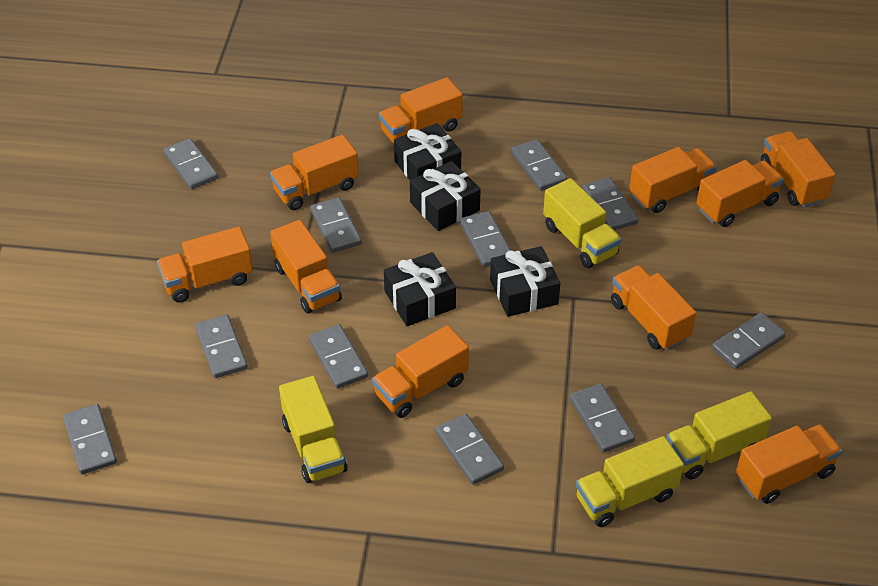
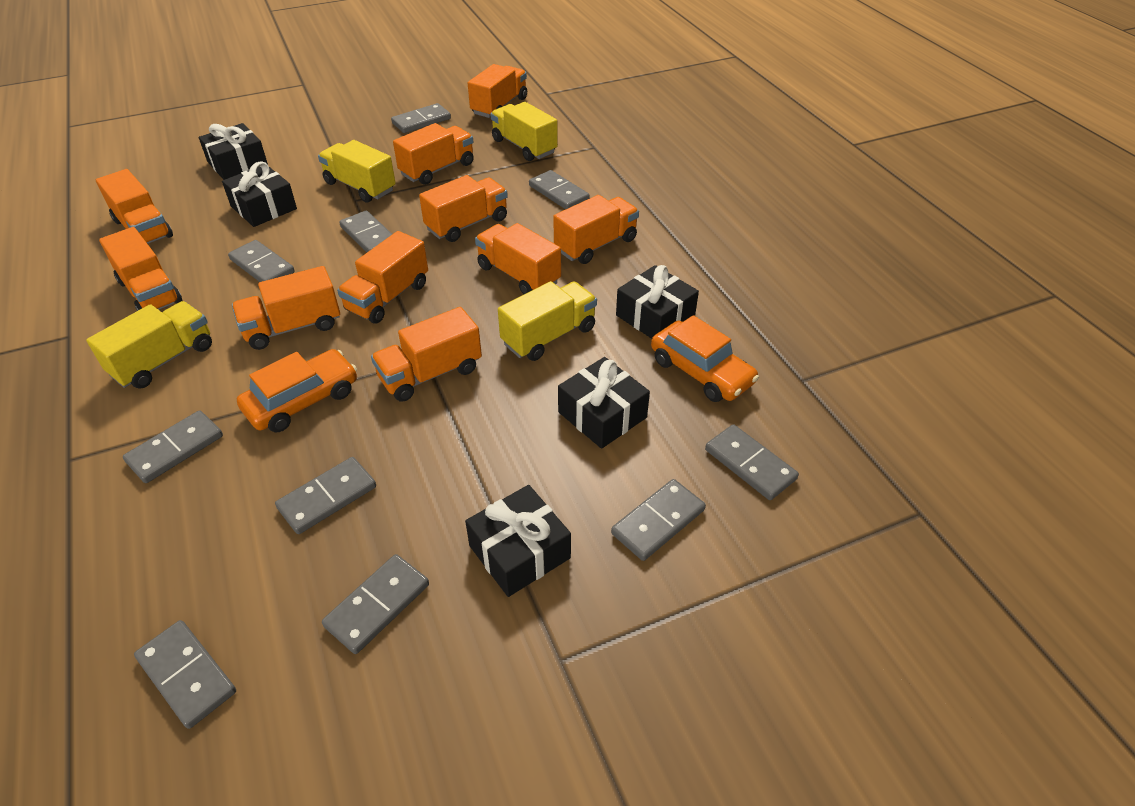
black gift: 4 -> 5
grey domino: 11 -> 10
orange car: 0 -> 2

